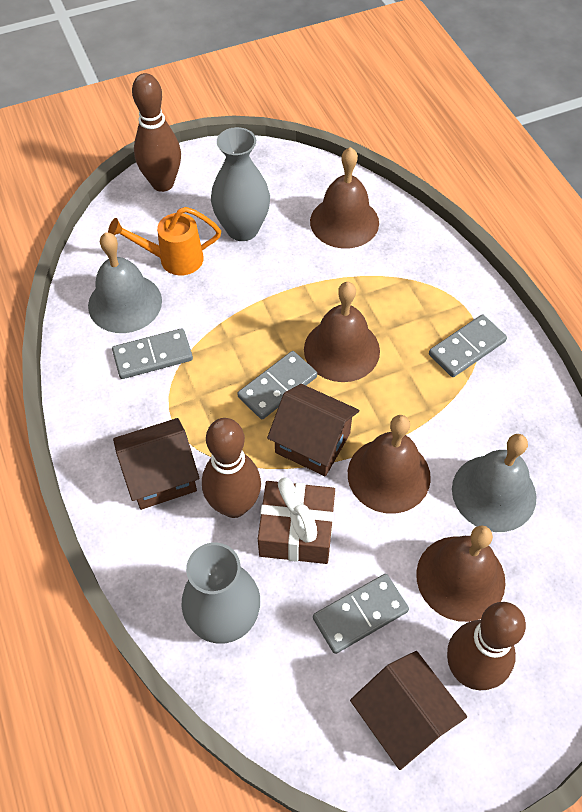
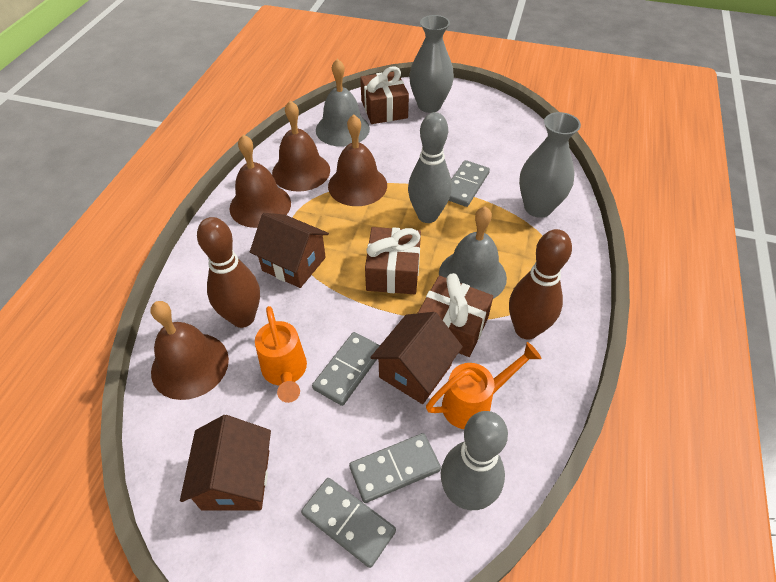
brown bowling pin: 3 -> 2
brown gift: 1 -> 3
grey bowling pin: 0 -> 2
orange watering can: 1 -> 2

